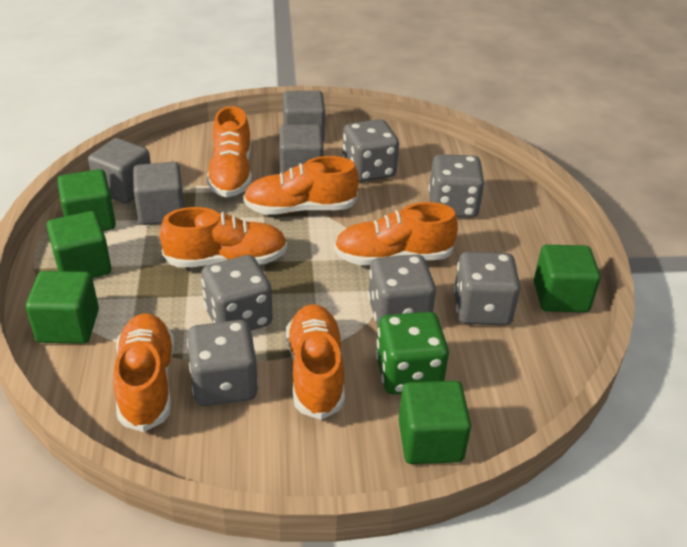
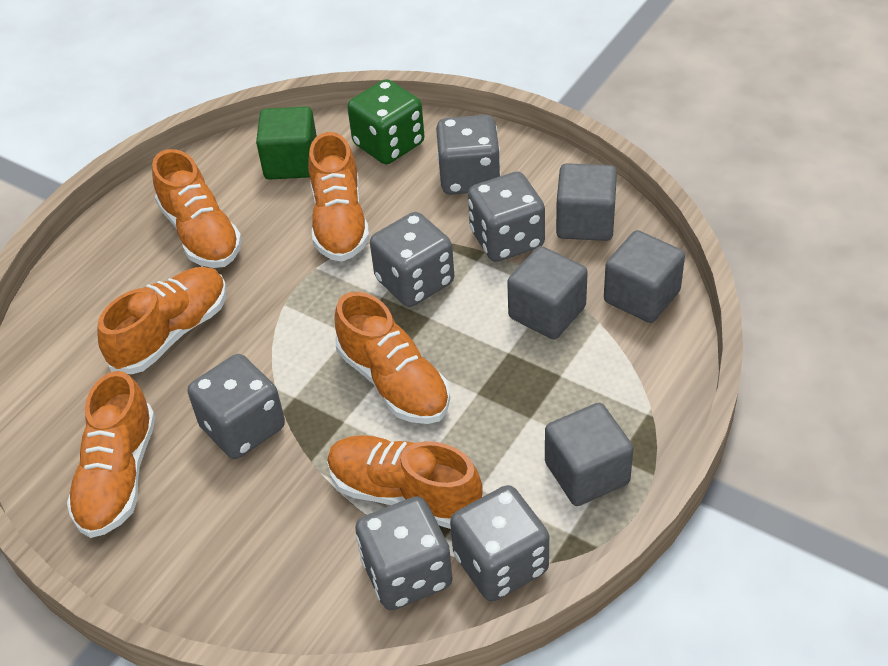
green cube: 5 -> 1

